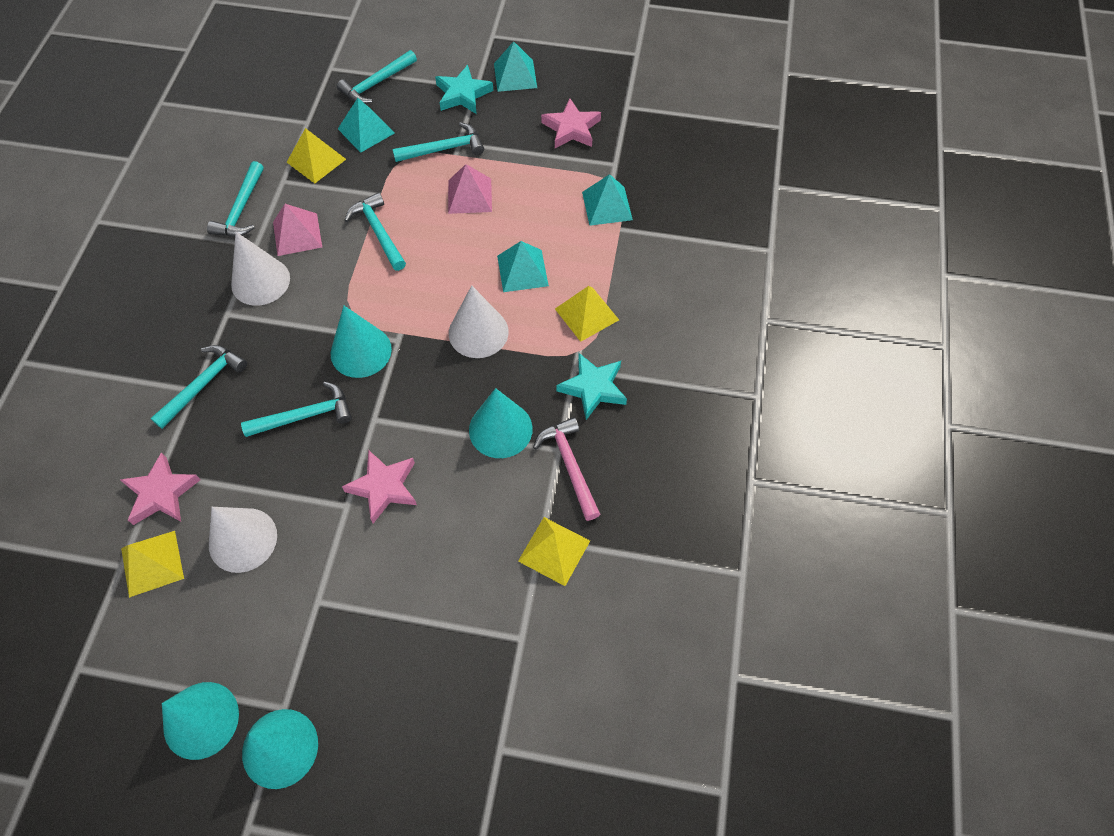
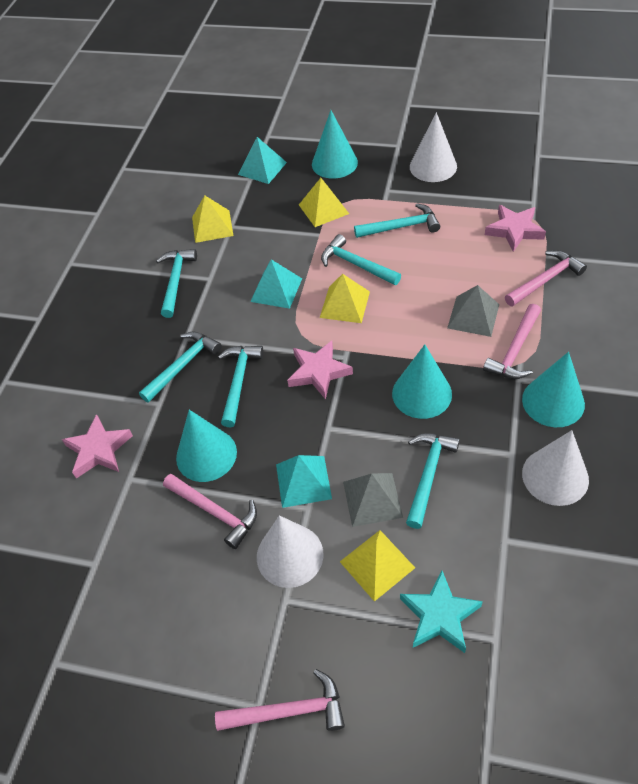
grey pyramid: 0 -> 2
pink hammer: 1 -> 4
pink pyramid: 2 -> 0
turquoise pyramid: 4 -> 3
turquoise star: 2 -> 1

